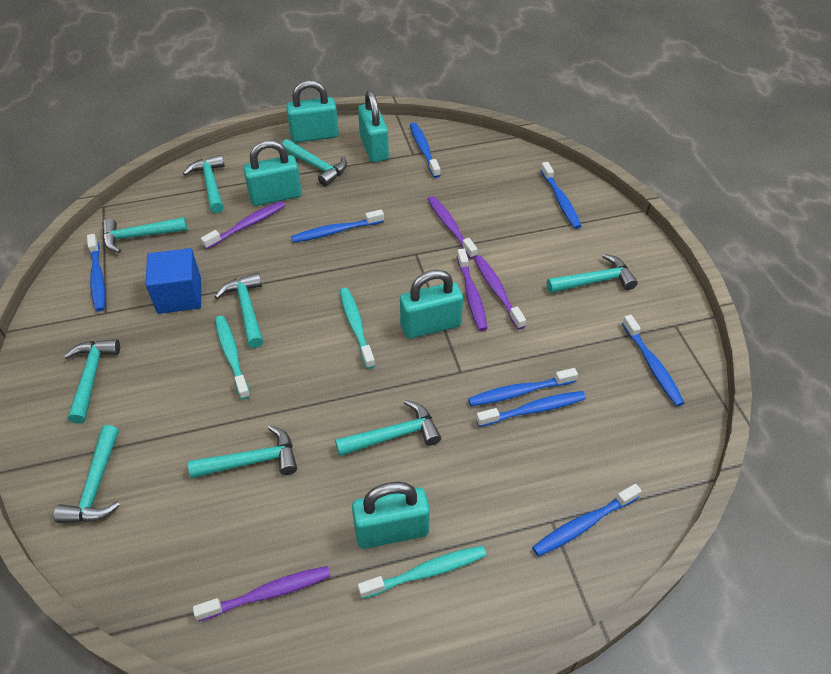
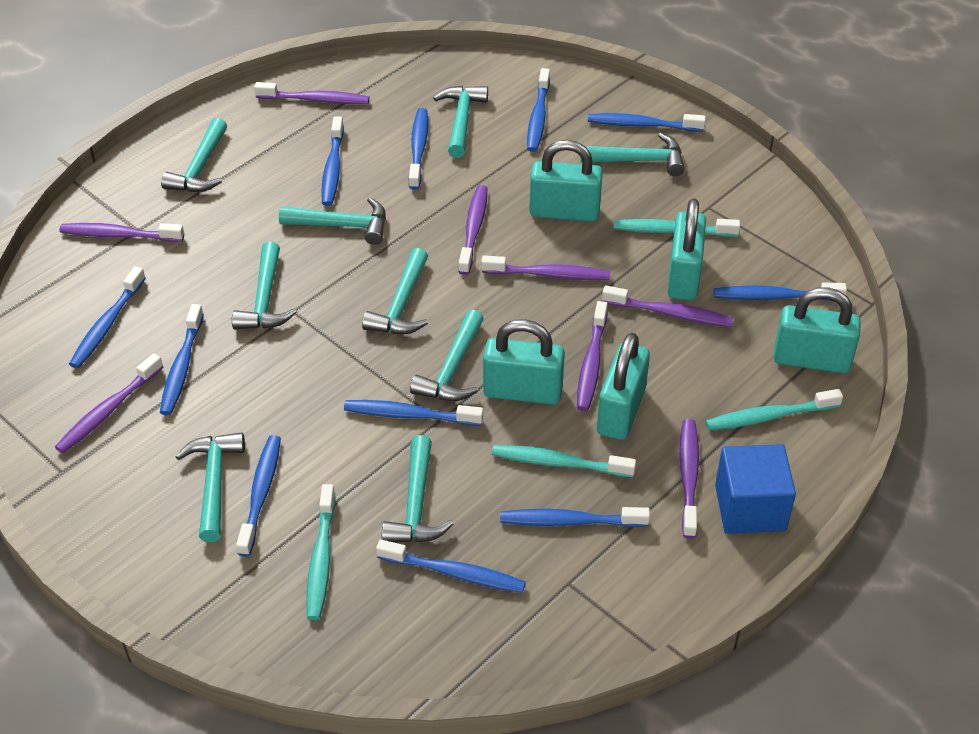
blue toothbrush: 8 -> 11
purple toothbrush: 5 -> 8
turquoise toothbrush: 3 -> 4

